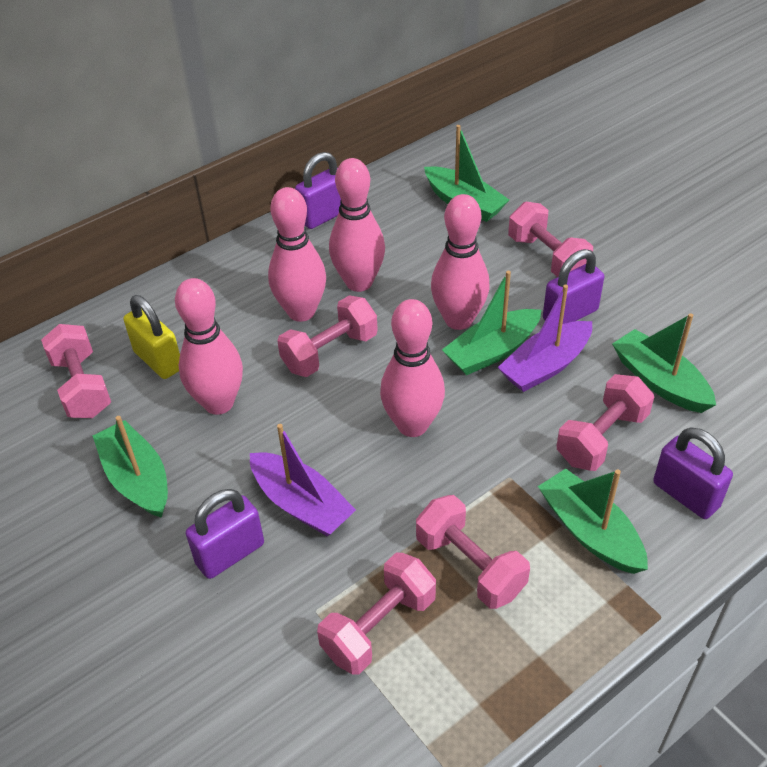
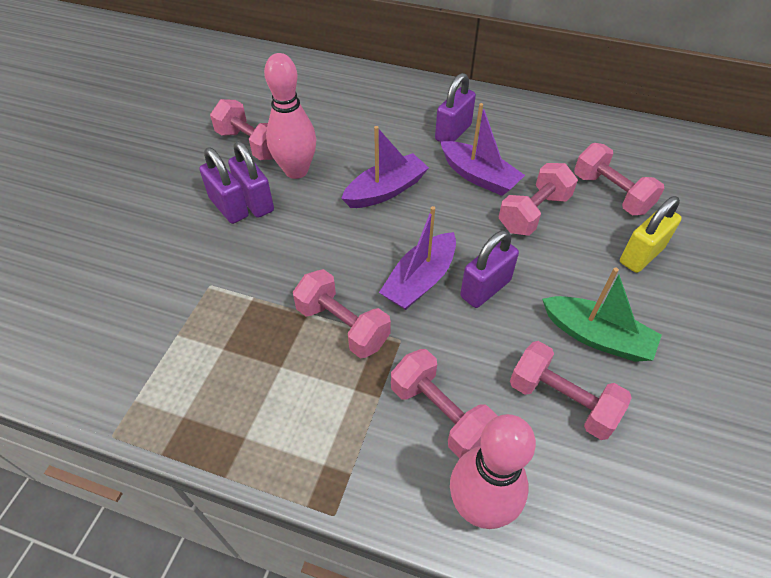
green boat: 5 -> 1
pink bowling pin: 5 -> 2
purple boat: 2 -> 3

